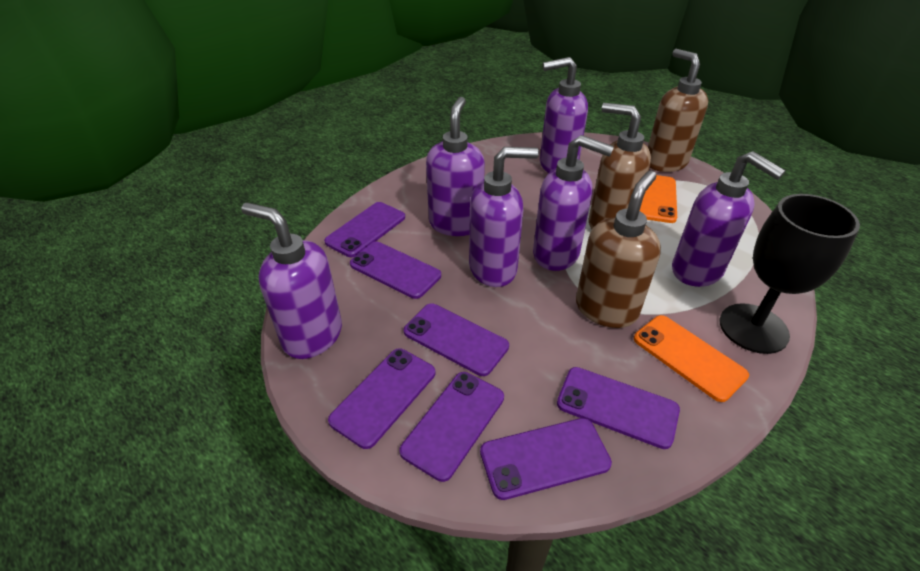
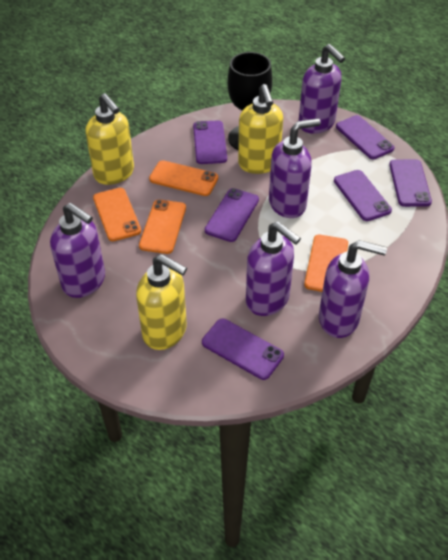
brown soap dispenser: 3 -> 0
orange phone: 2 -> 4
purple phone: 7 -> 6
purple soap dispenser: 6 -> 5
yellow soap dispenser: 0 -> 3

